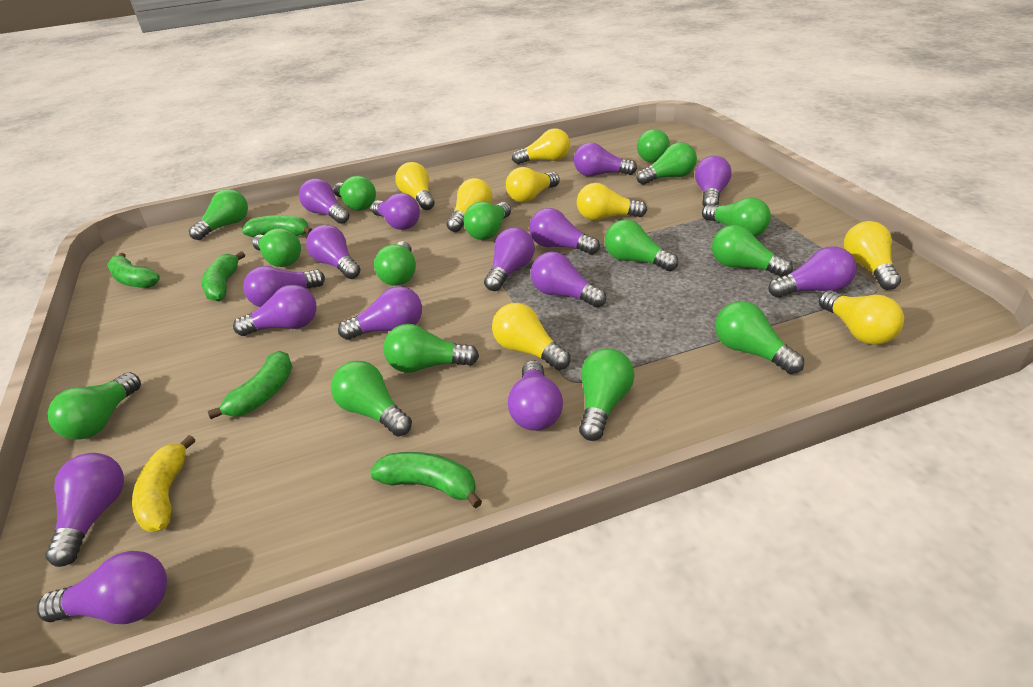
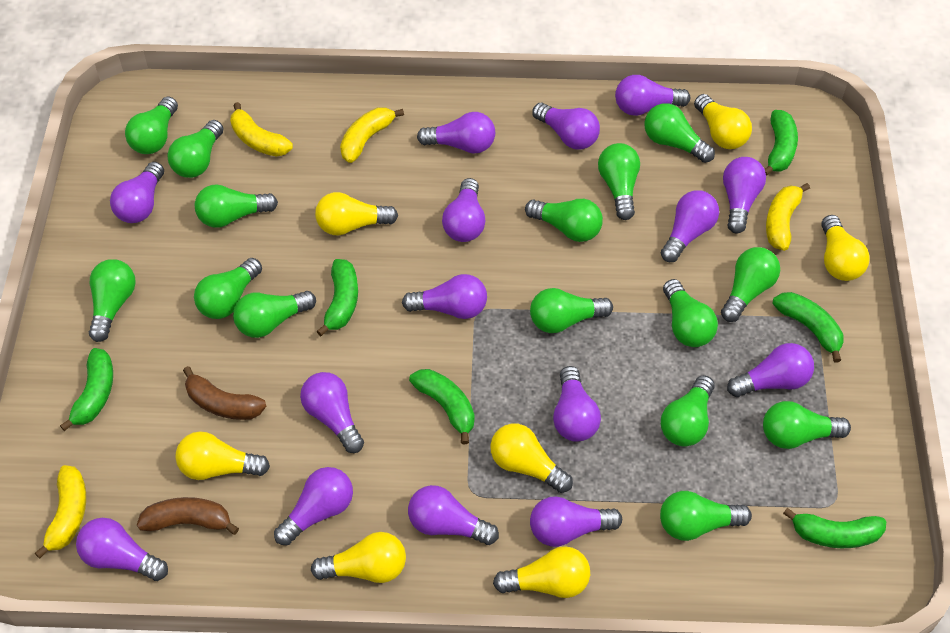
brown banana: 0 -> 2
green banana: 5 -> 6
yellow banana: 1 -> 4
yellow light bulb: 8 -> 7

